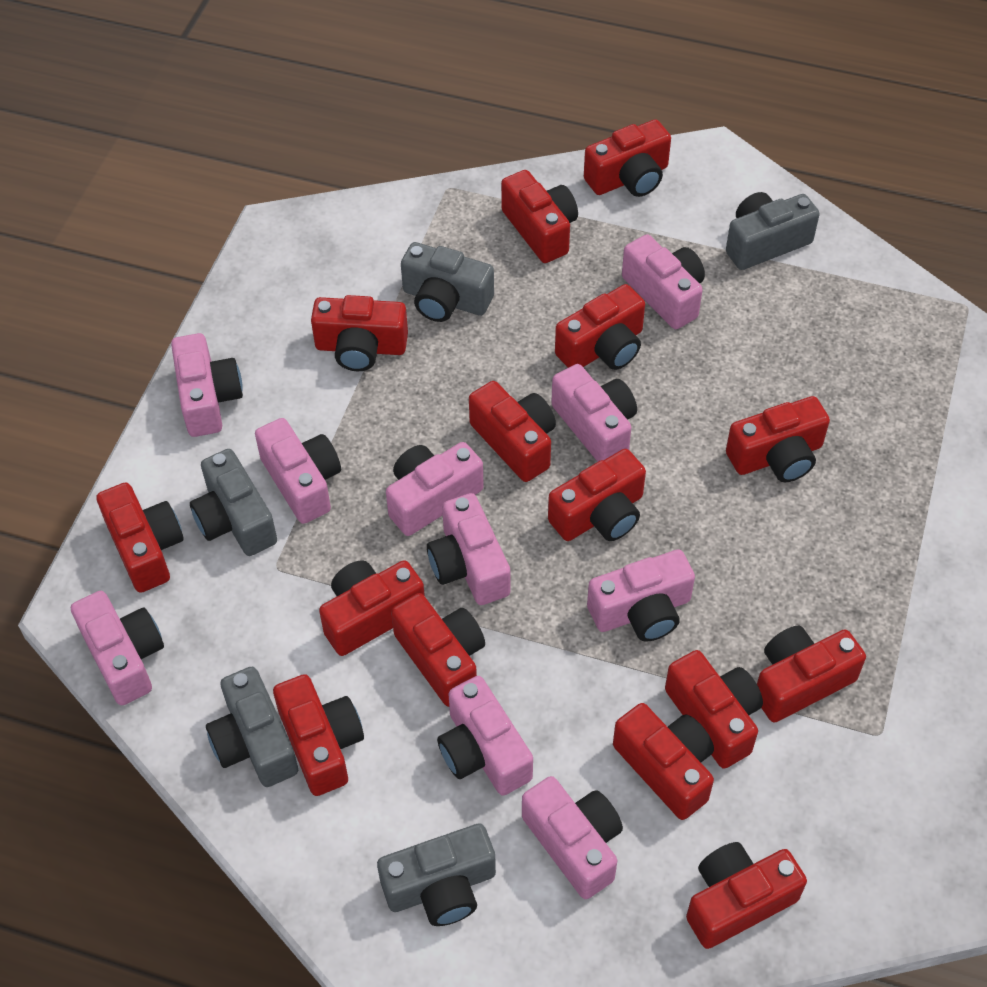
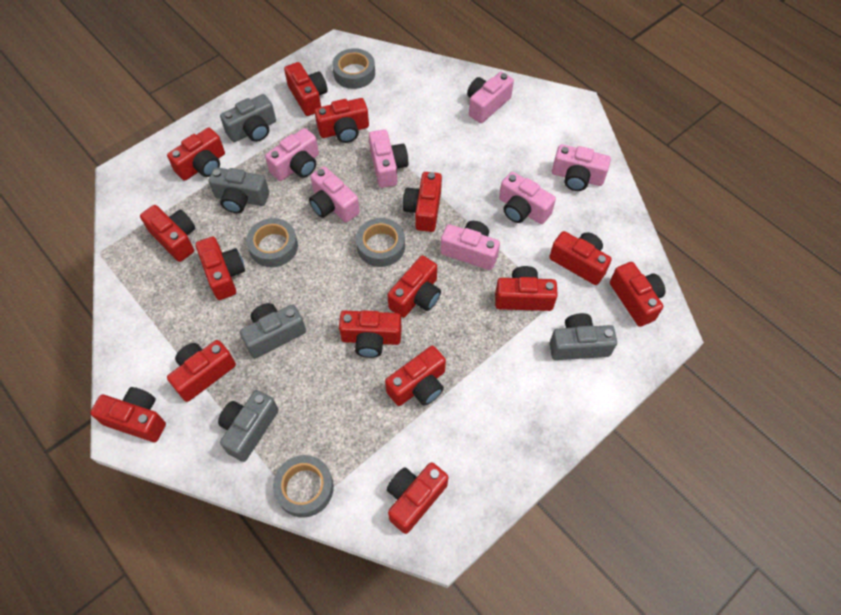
grey tape: 0 -> 4
pink camera: 10 -> 7

